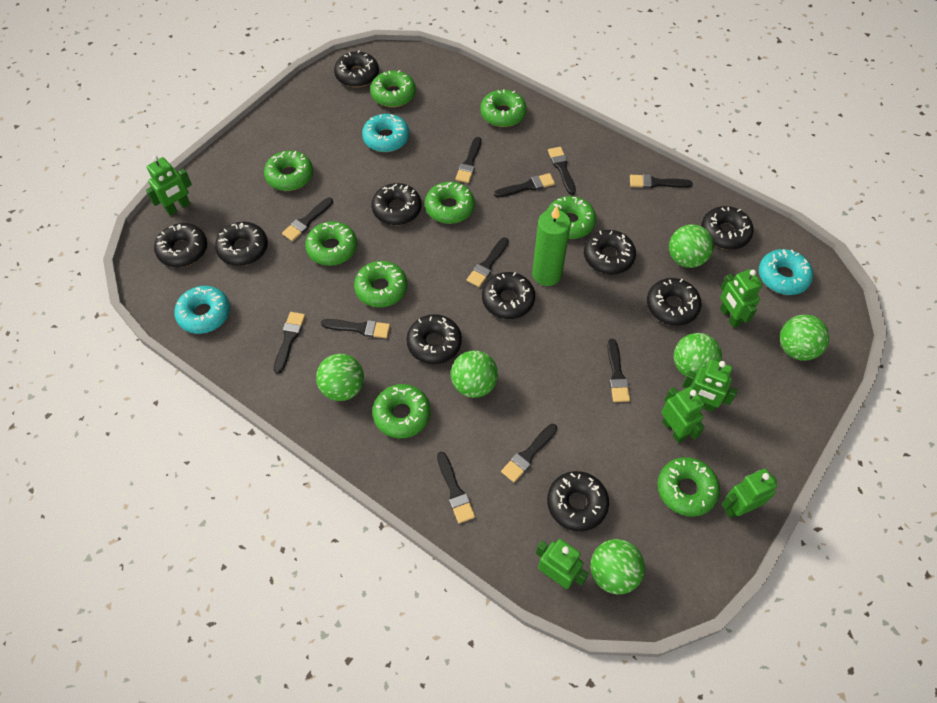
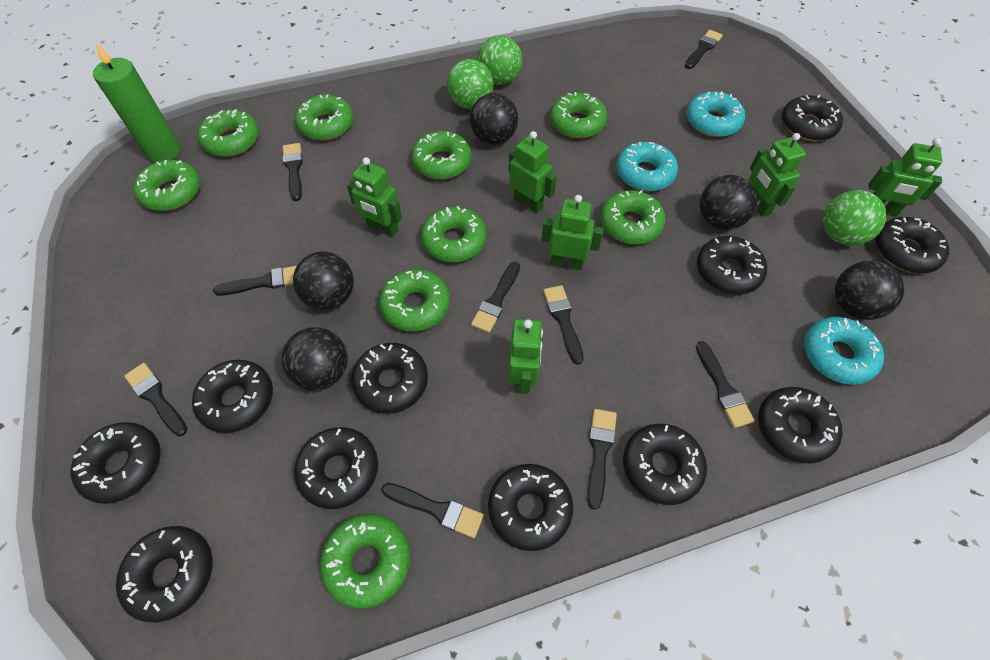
black ball: 0 -> 5
black brush: 11 -> 9
black donut: 10 -> 11
green ball: 6 -> 3

